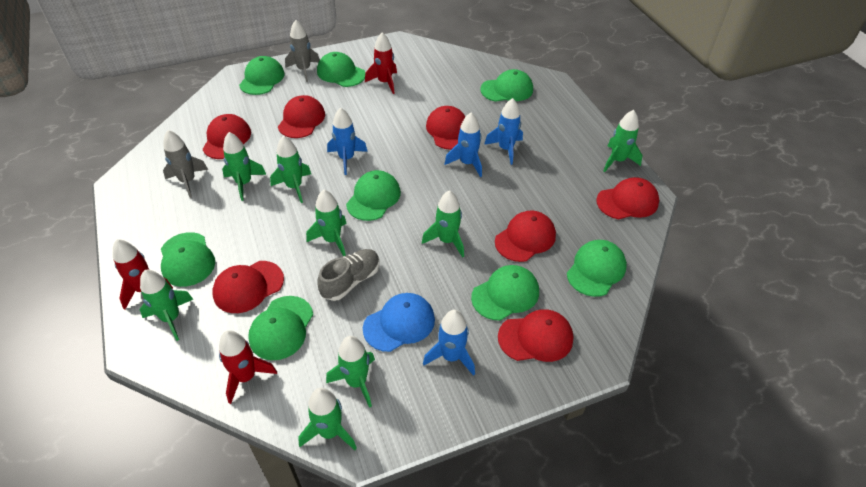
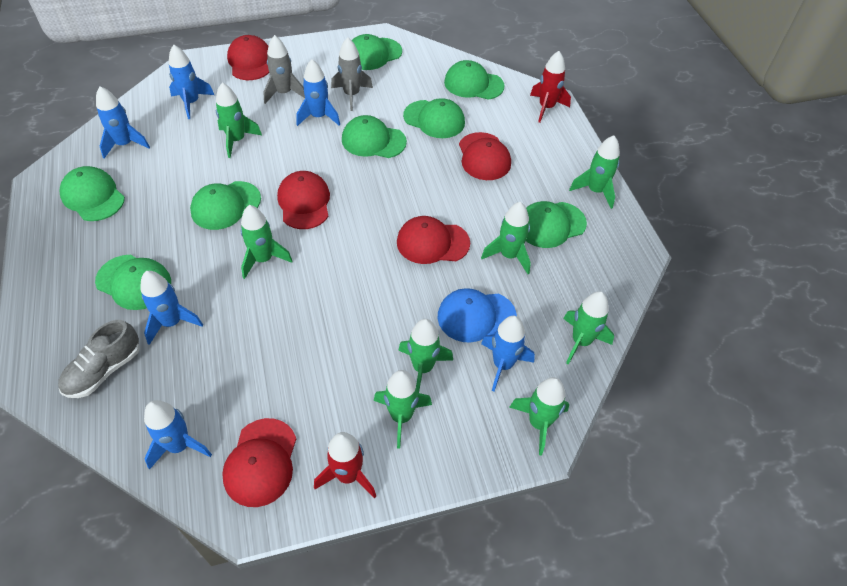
blue rocket: 4 -> 6
red cap: 7 -> 5
red rocket: 3 -> 2

